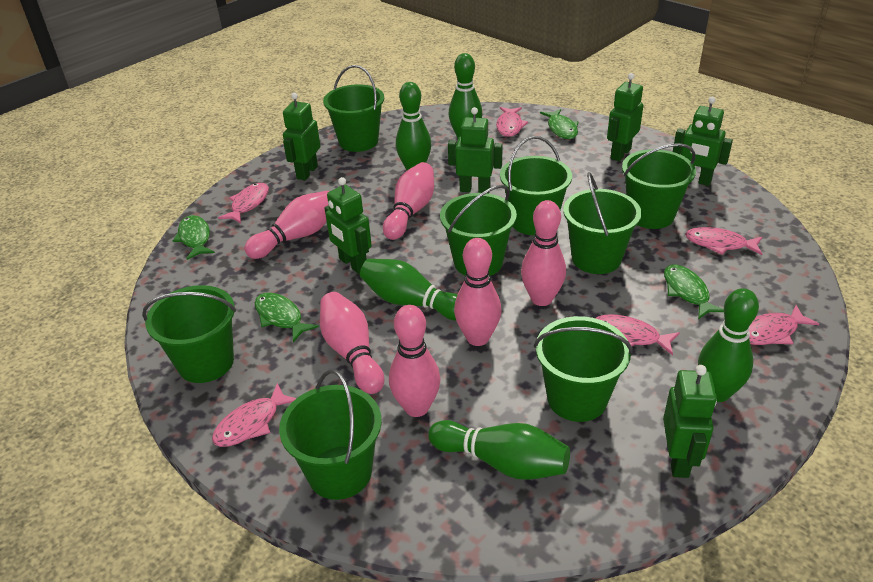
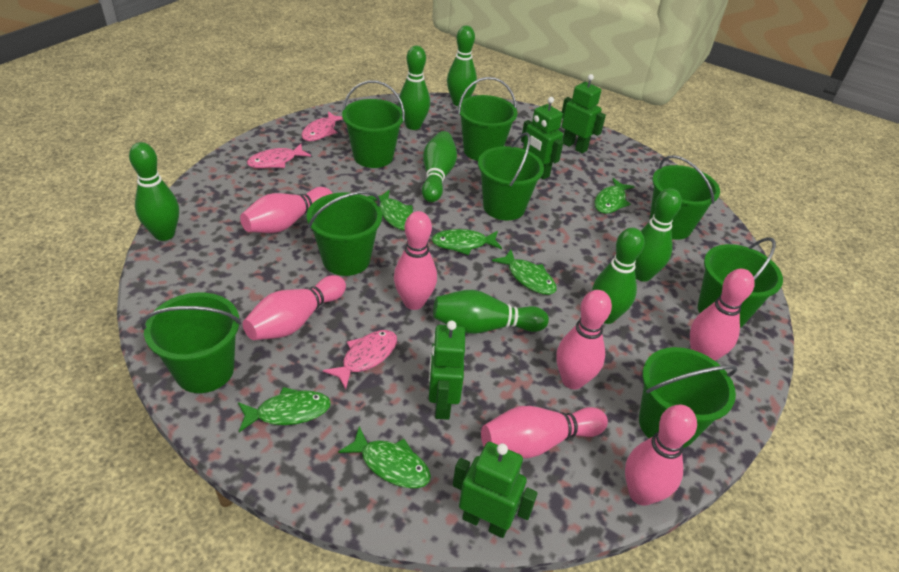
green bowling pin: 5 -> 7
green fish: 4 -> 6
green robot: 6 -> 4
pink bowling pin: 6 -> 7
pink fish: 6 -> 3

